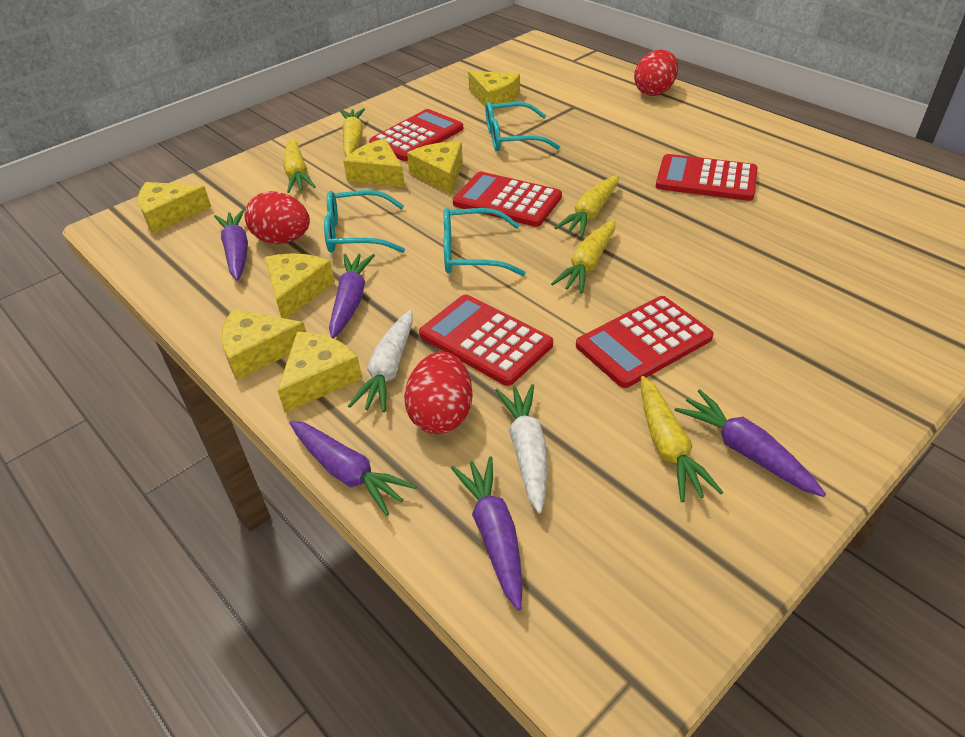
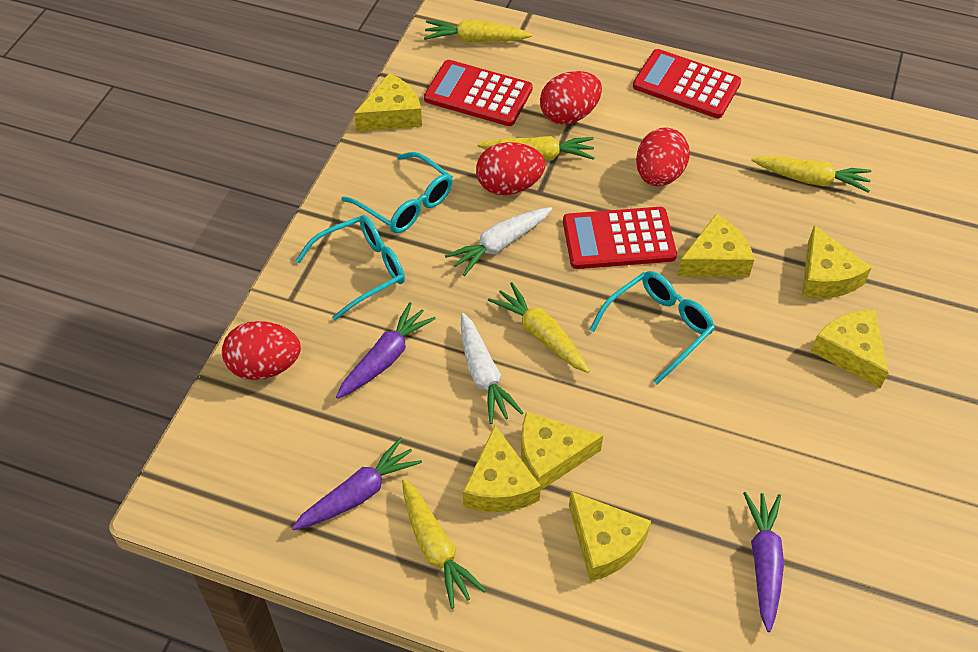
purple carrot: 5 -> 3
red calculator: 5 -> 3
red egg: 3 -> 4

